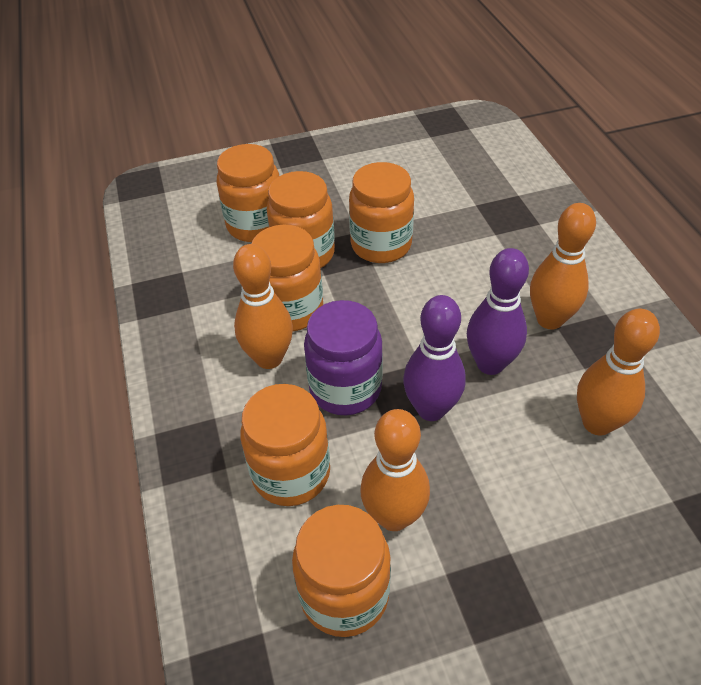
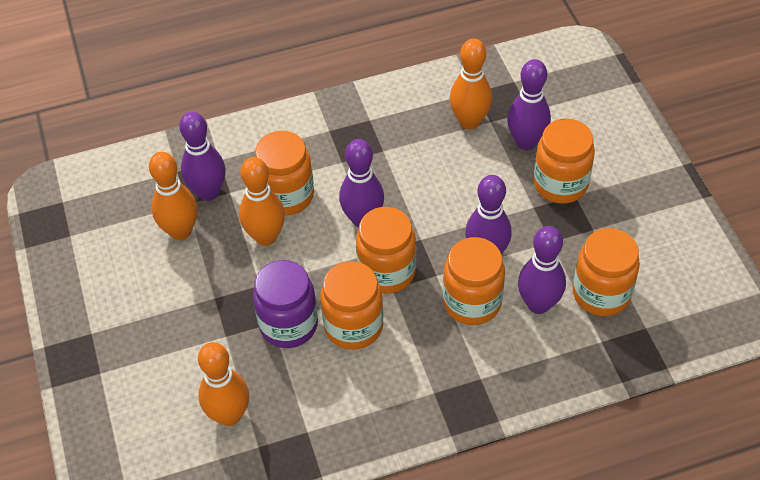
purple bowling pin: 2 -> 5

